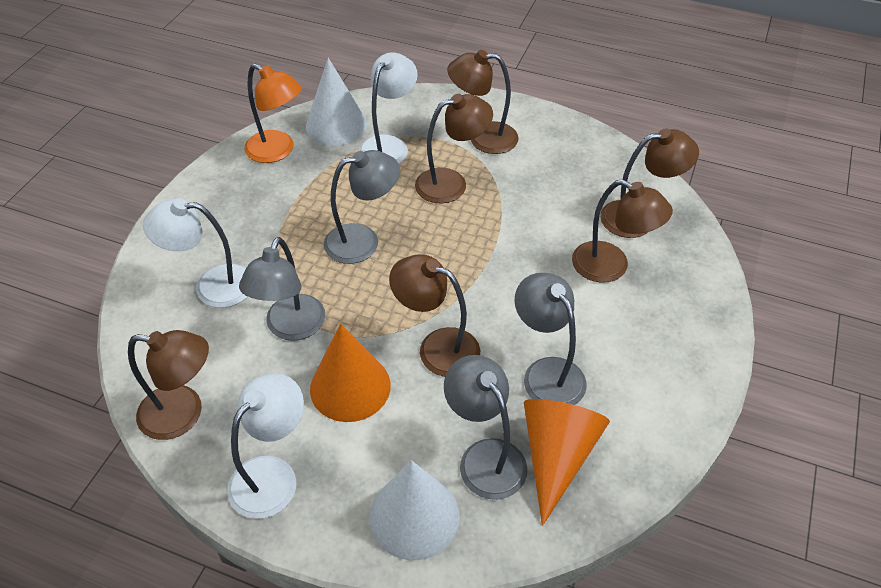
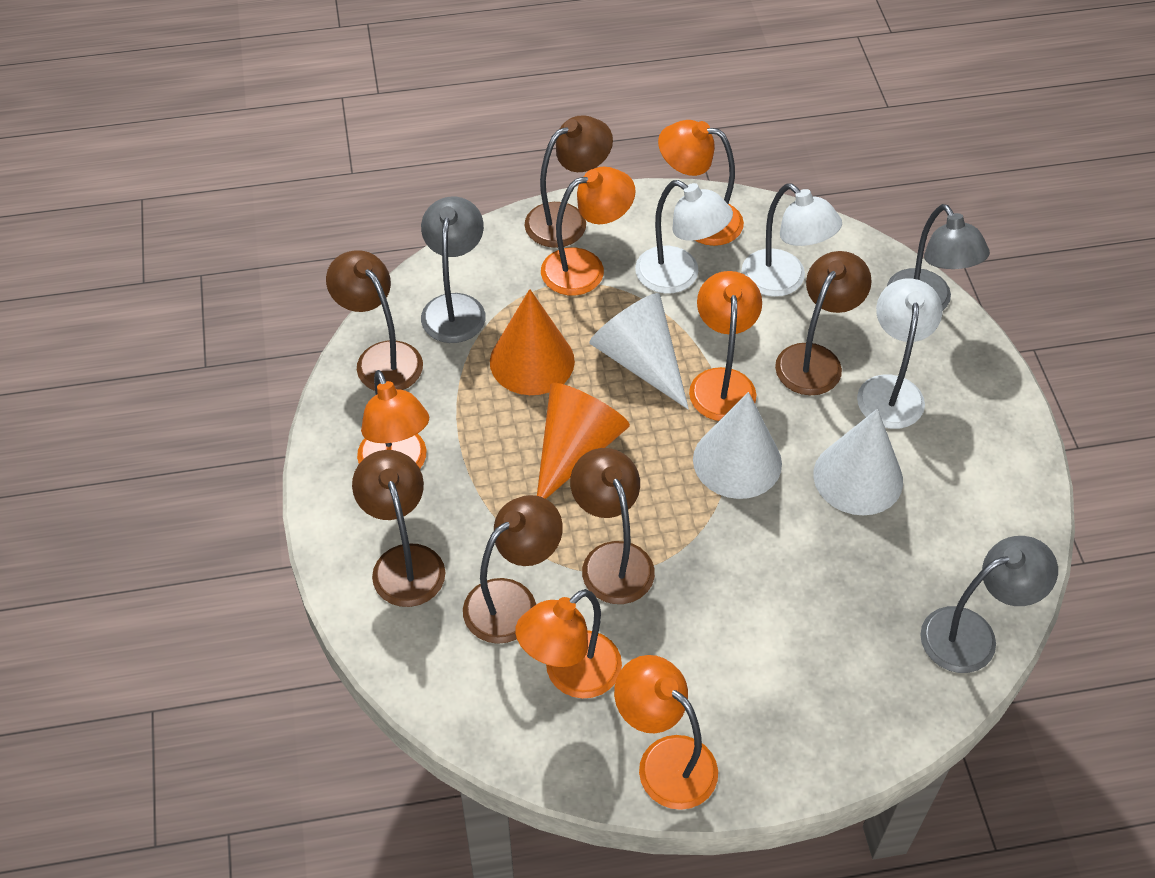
grey lamp: 4 -> 3
orange lamp: 1 -> 6
white cone: 2 -> 3

